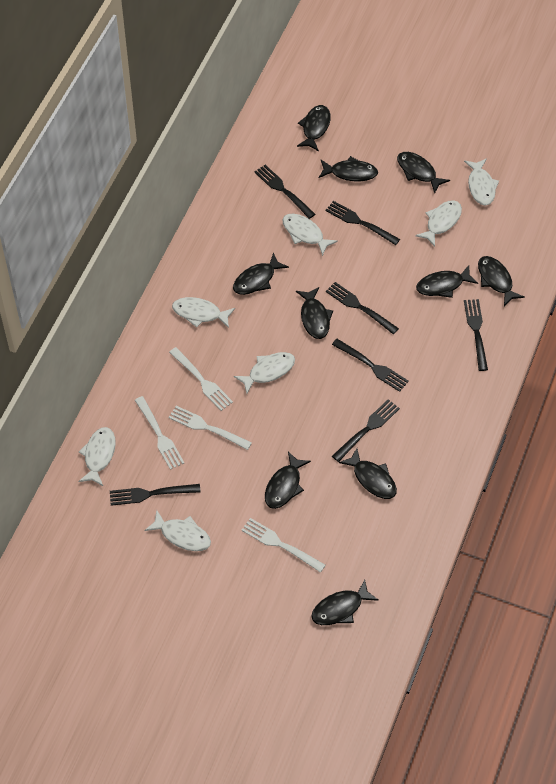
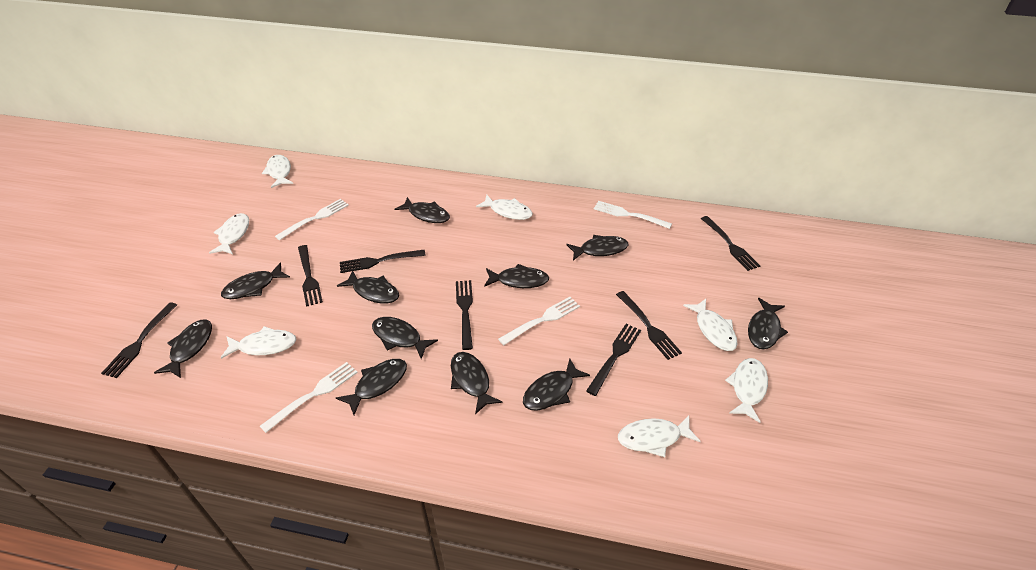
black fish: 10 -> 11

